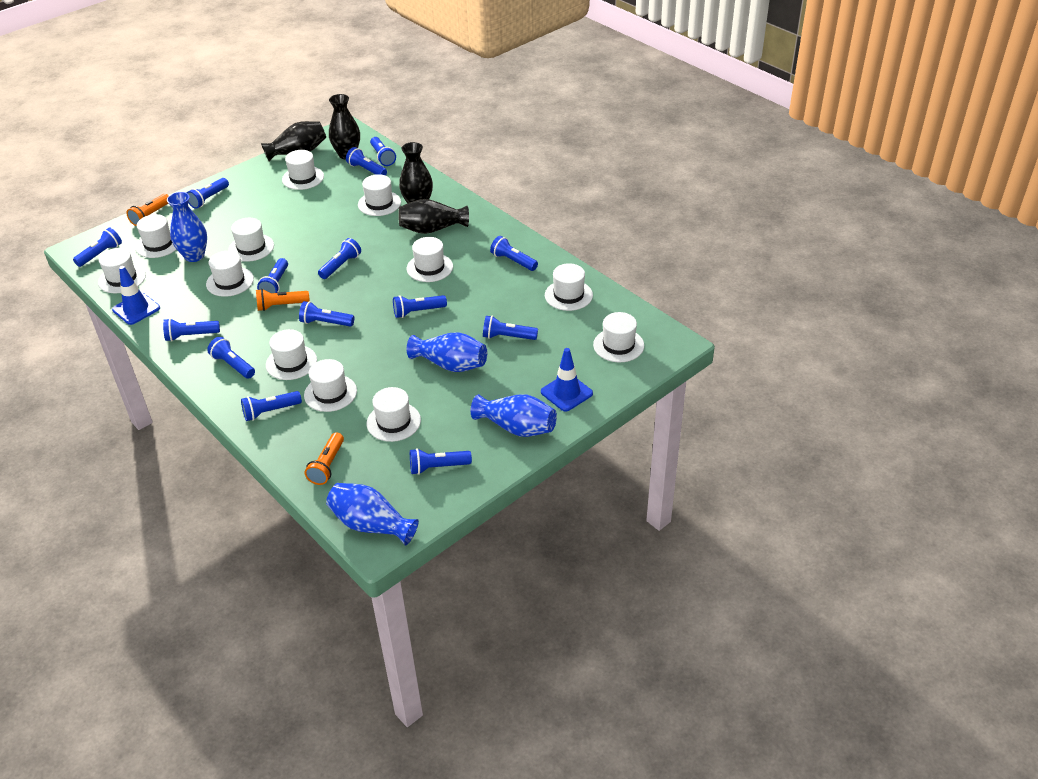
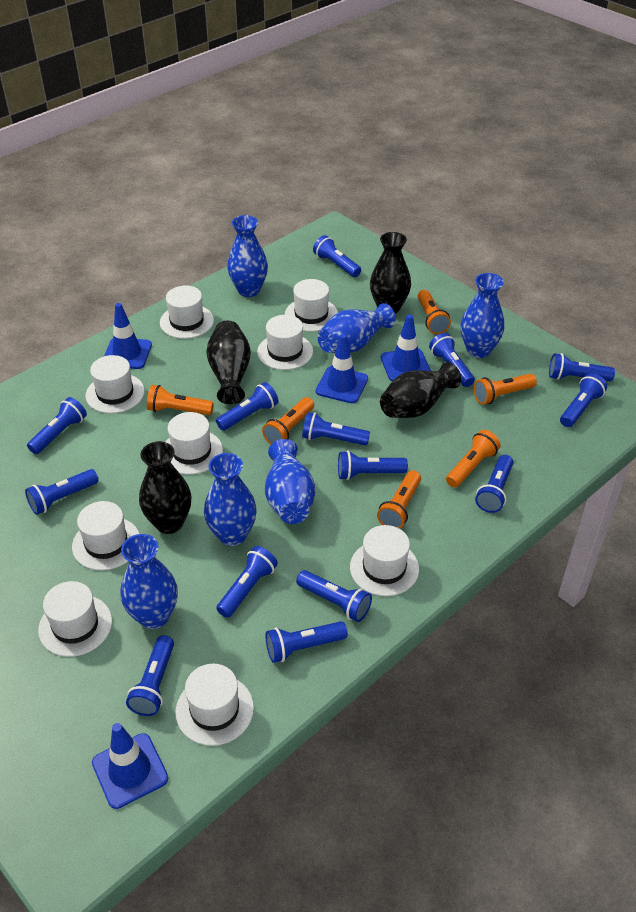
blue traffic cone: 2 -> 4
blue vase: 4 -> 6
orange flashlight: 3 -> 6
white hat: 12 -> 9

